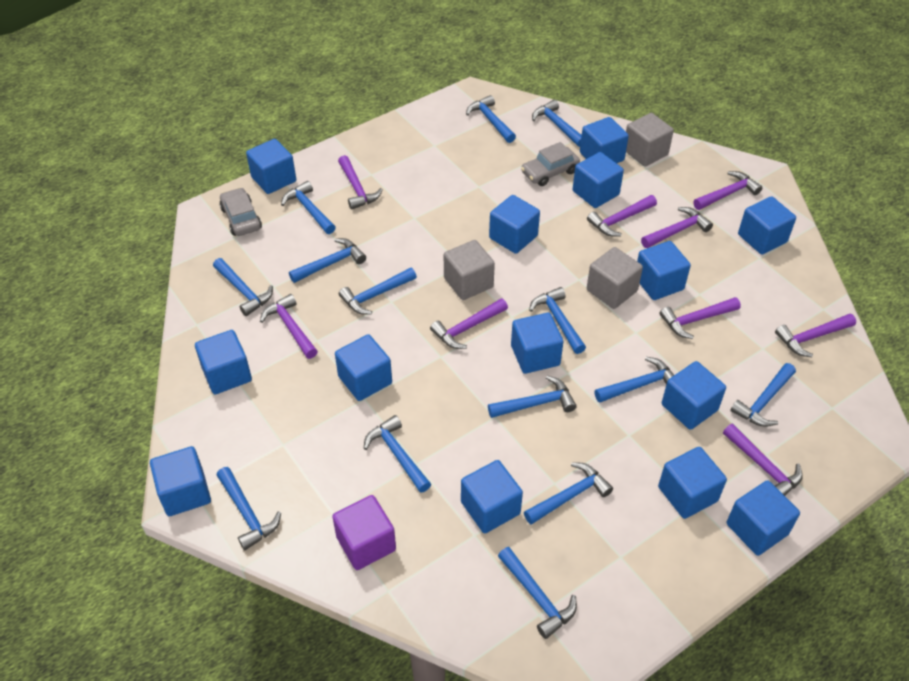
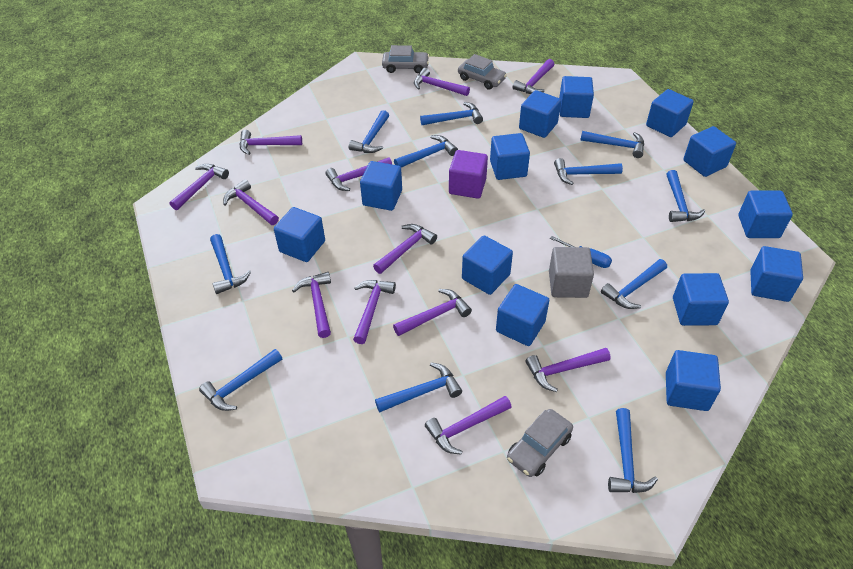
blue cube: 14 -> 13
blue hammer: 14 -> 11
blue screwdriver: 0 -> 1
grey car: 2 -> 3
grey cube: 3 -> 1
purple hammer: 9 -> 12

